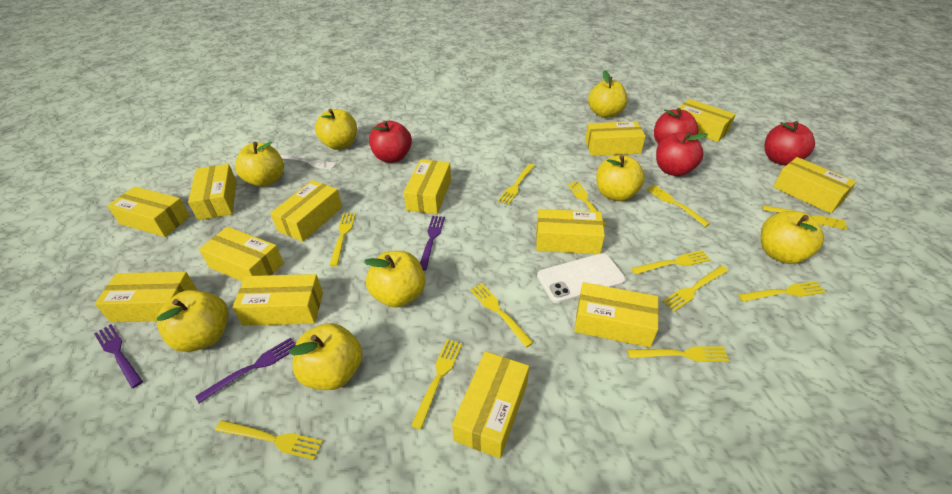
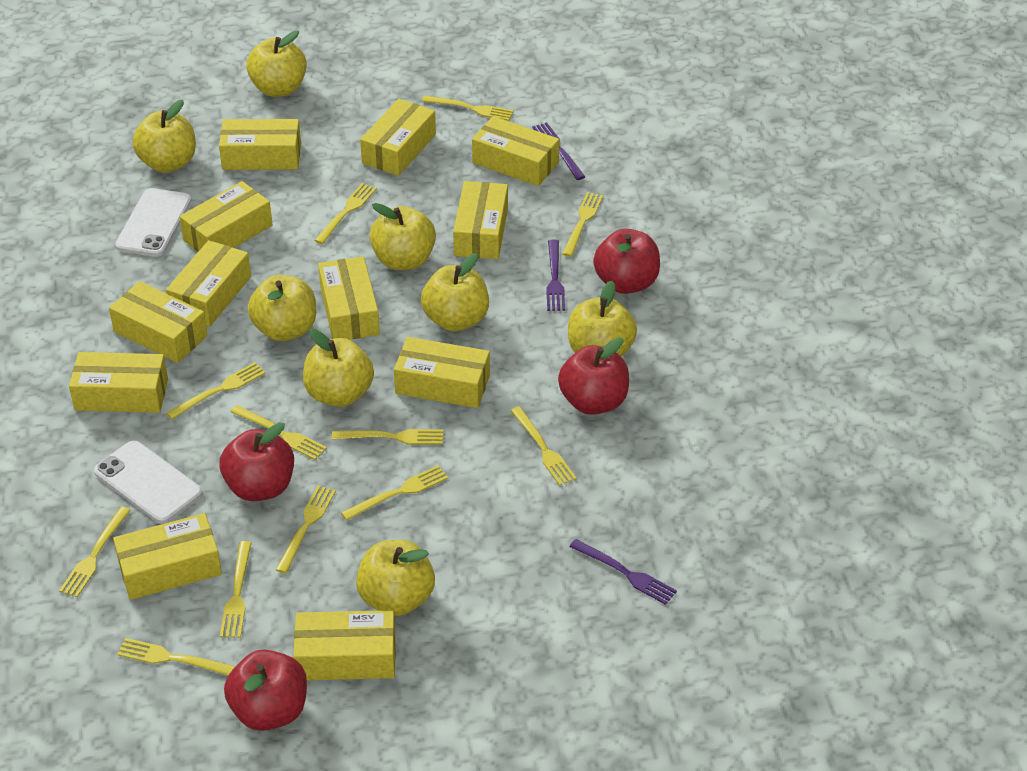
white fork: 1 -> 0
white phone: 1 -> 2
yellow box: 13 -> 12

